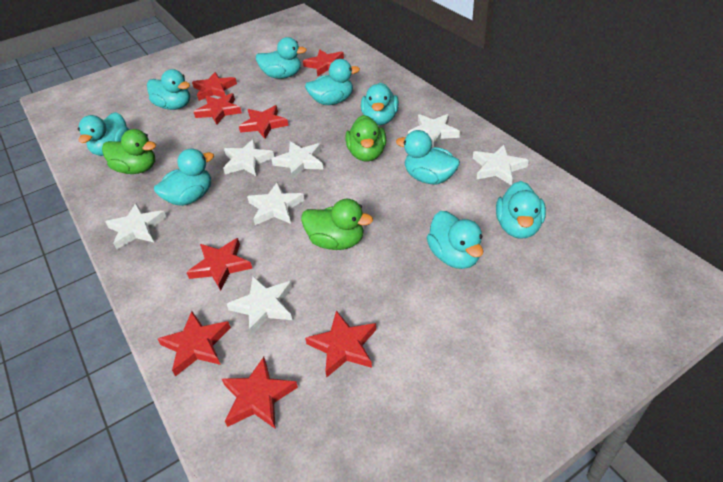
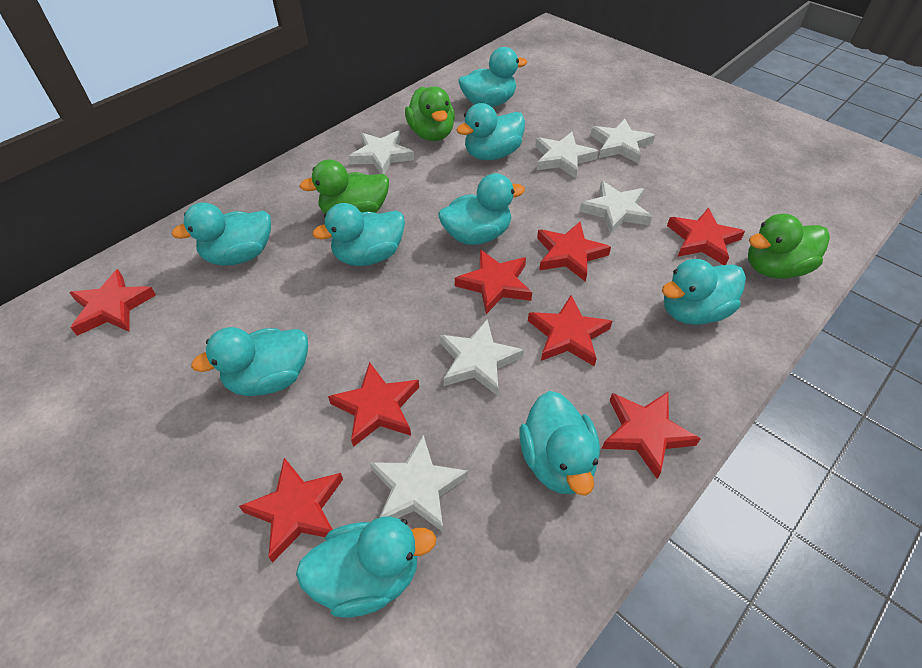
white star: 7 -> 6

